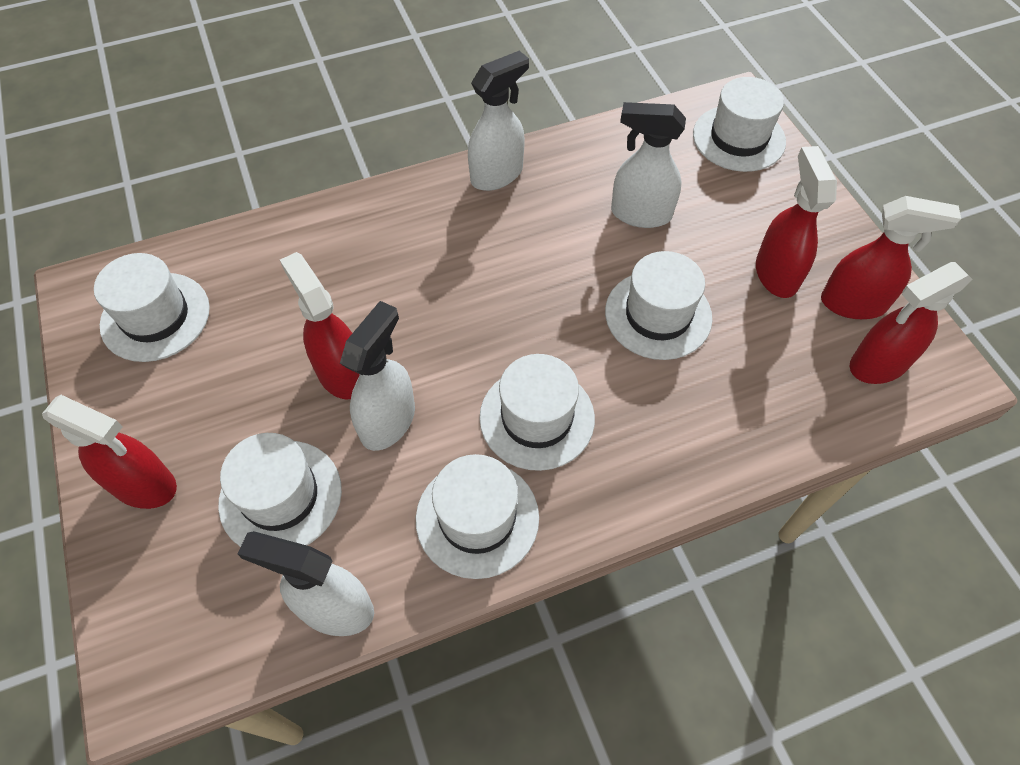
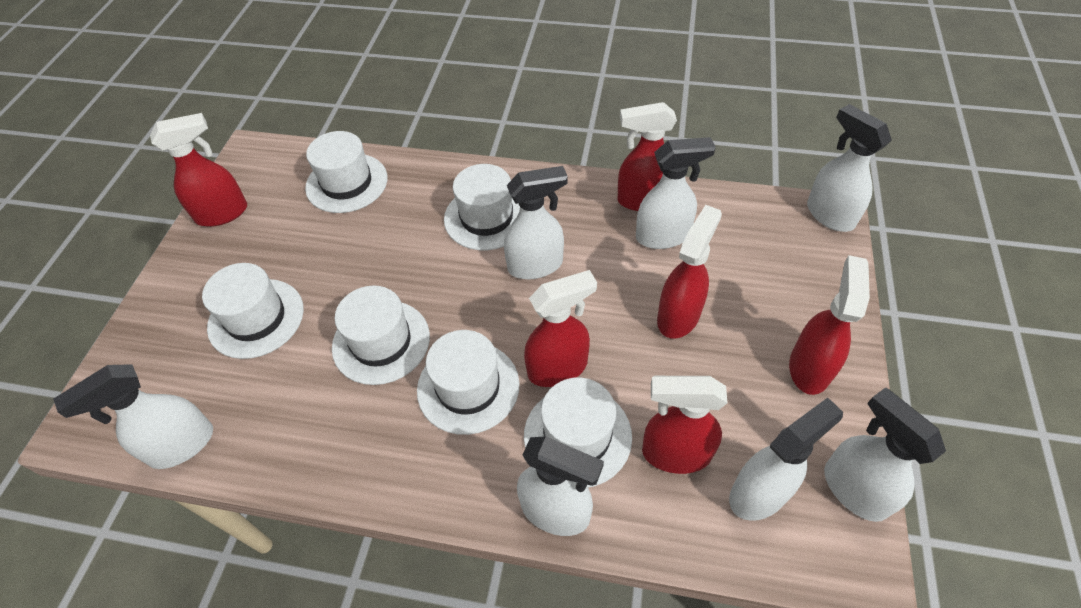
red spray bottle: 5 -> 6
white spray bottle: 4 -> 7

